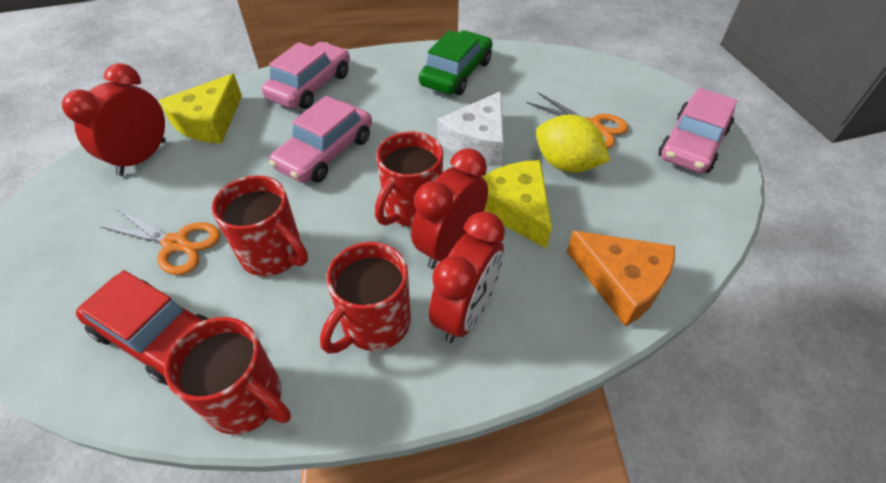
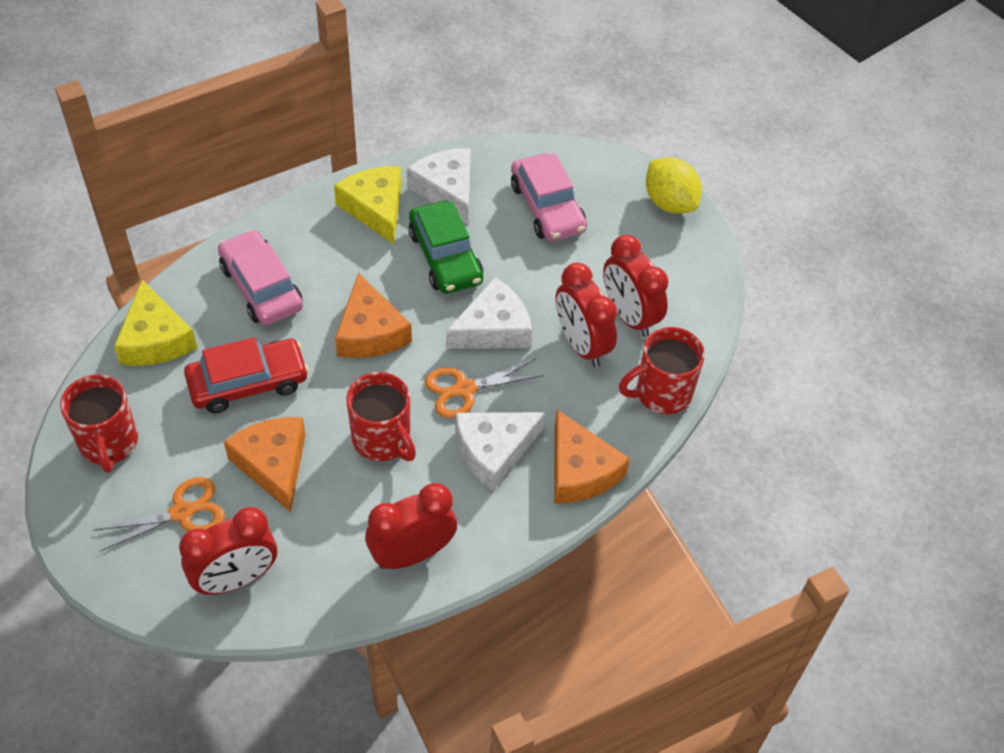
orange cheese: 1 -> 3
pink car: 3 -> 2
red clock: 3 -> 4
red mug: 4 -> 3
white cheese: 1 -> 3

